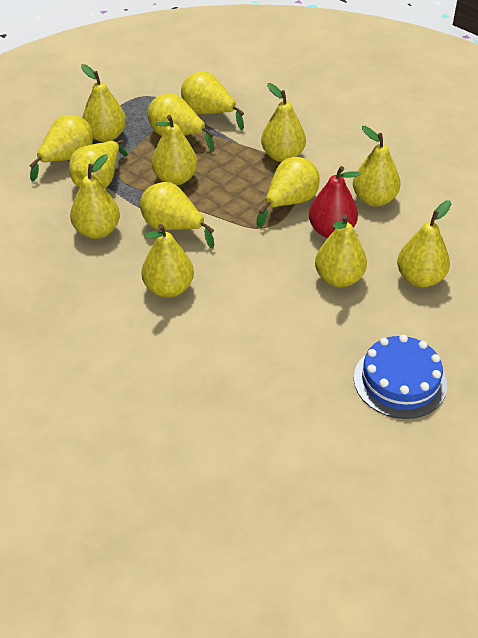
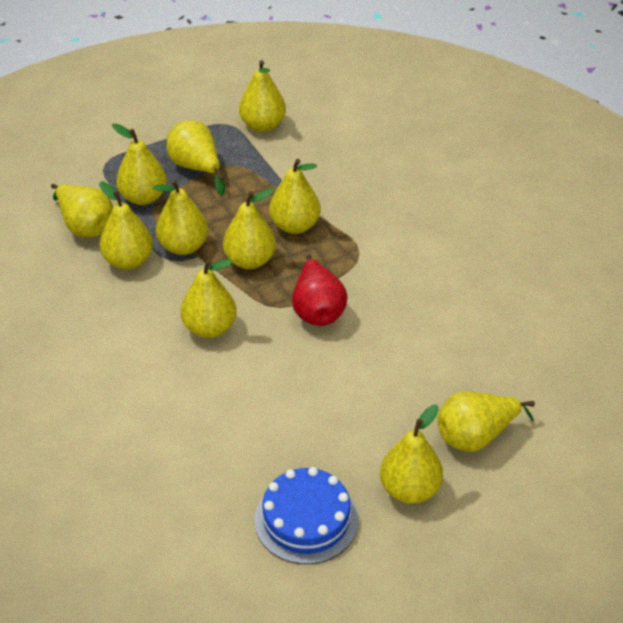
yellow pear: 14 -> 11

